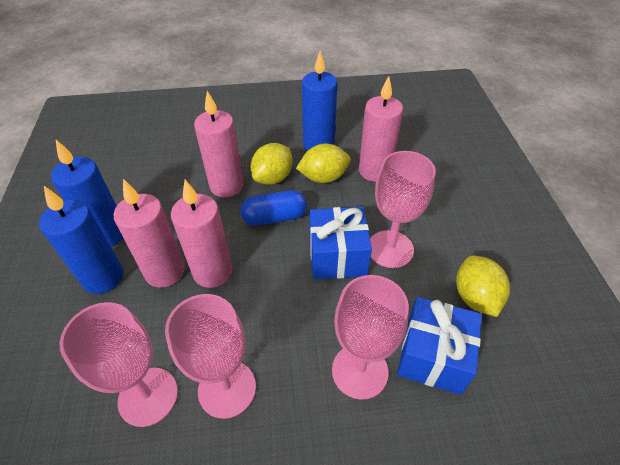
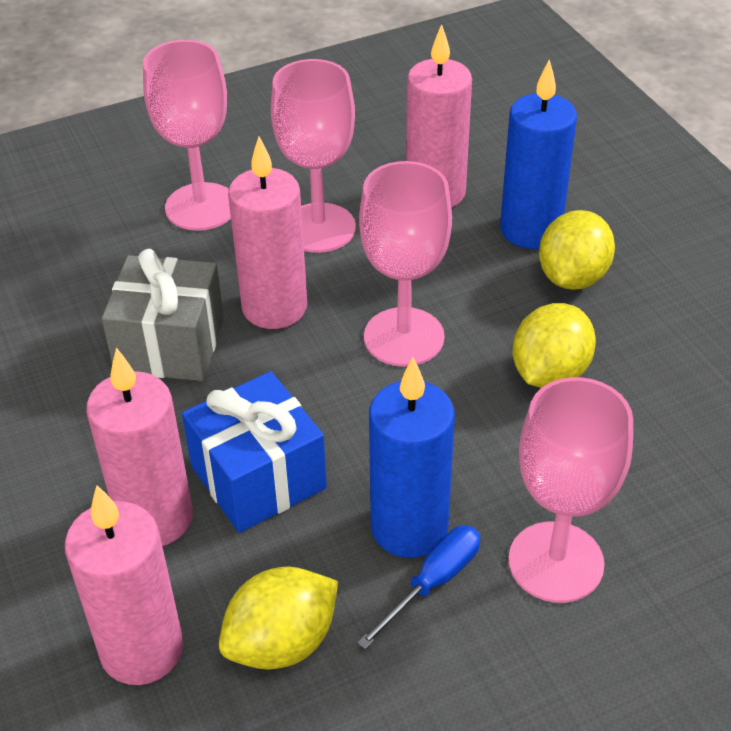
blue candle: 3 -> 2
blue capsule: 1 -> 0
blue gift: 2 -> 1
blue screwdriver: 0 -> 1
grey gift: 0 -> 1

